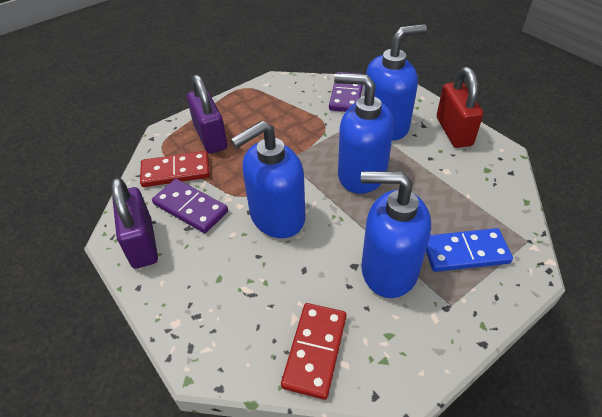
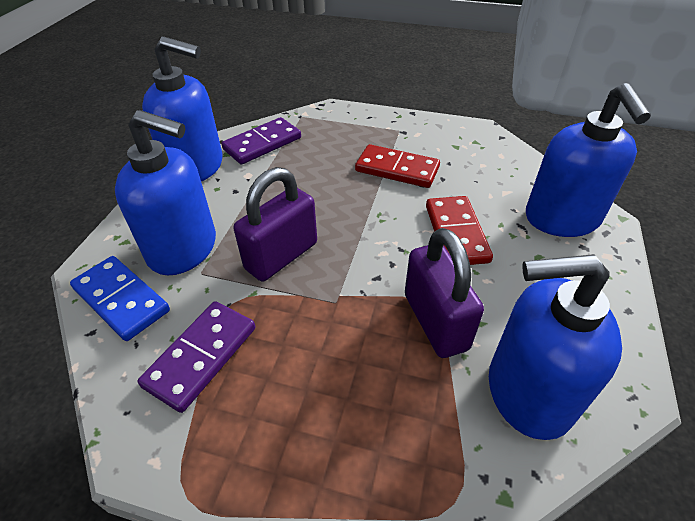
red padlock: 1 -> 0

